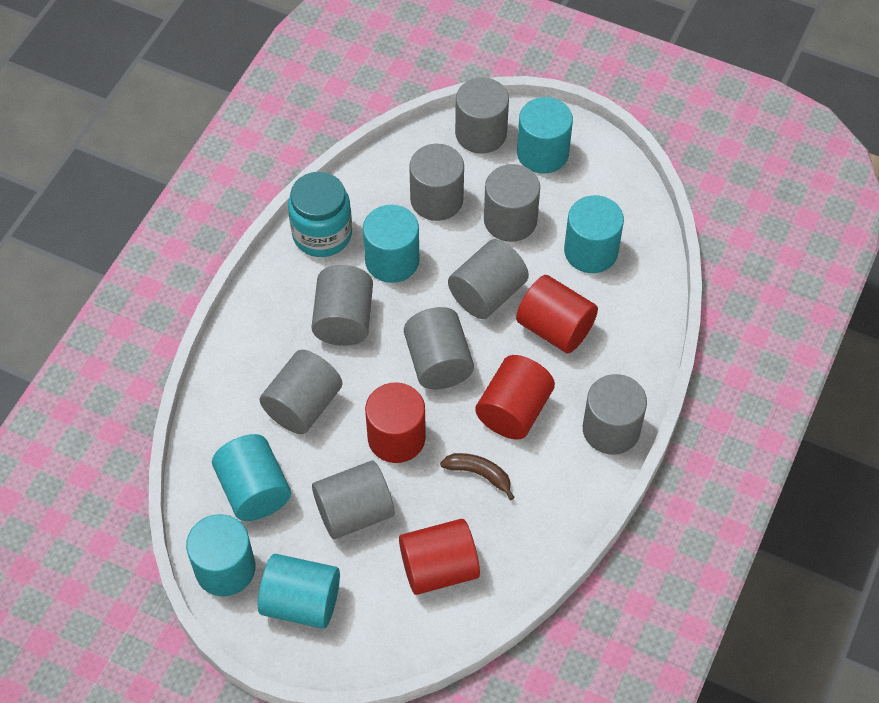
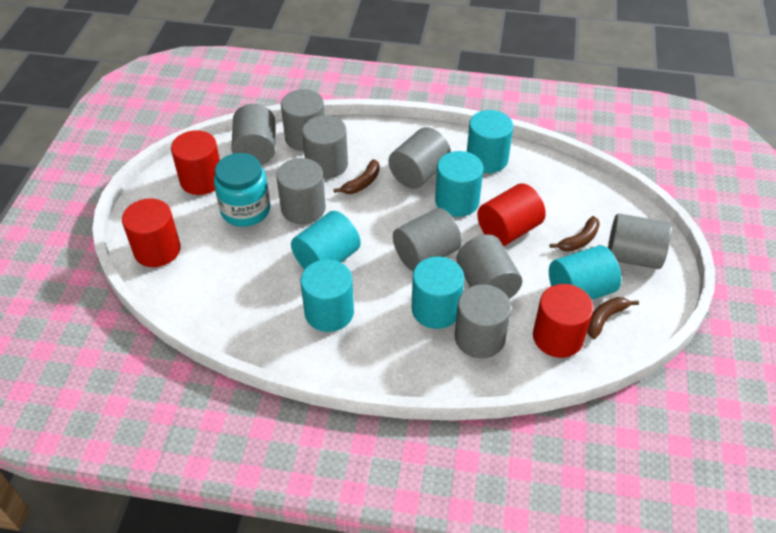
brown banana: 1 -> 3

